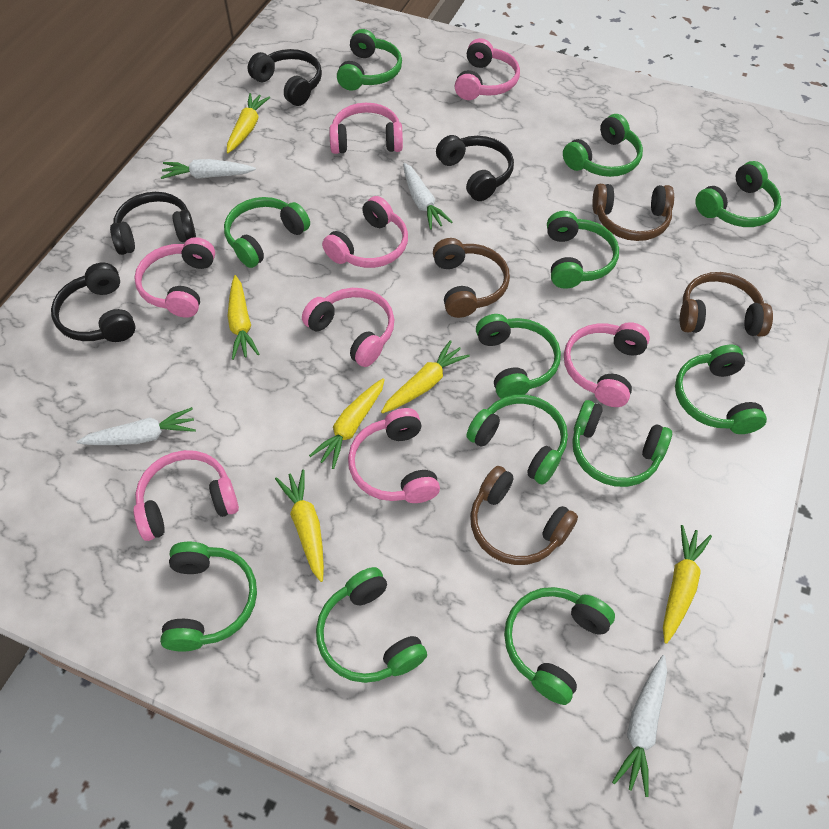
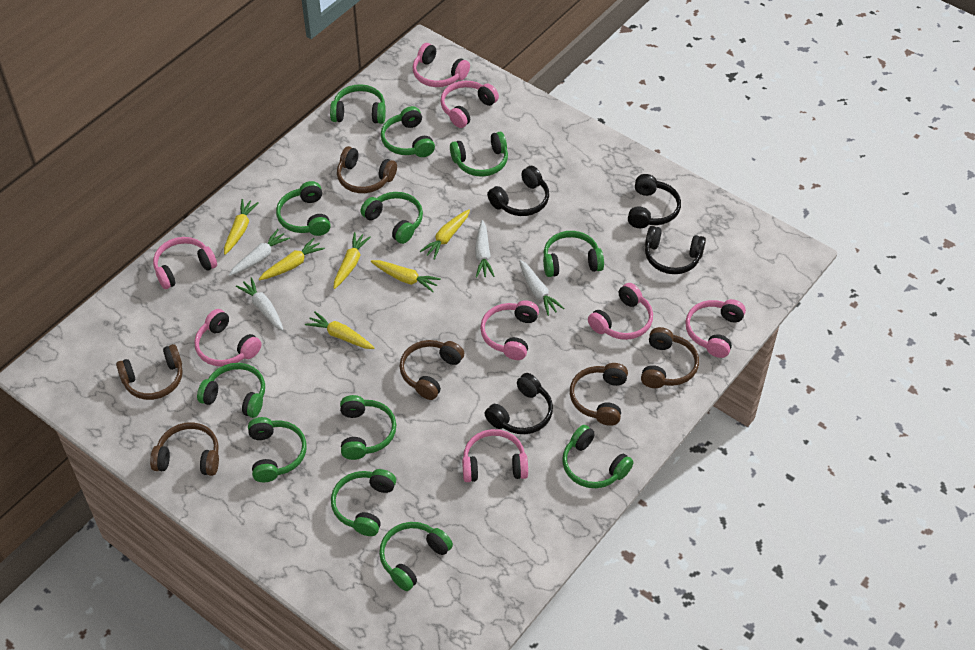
brown headphones: 4 -> 6

